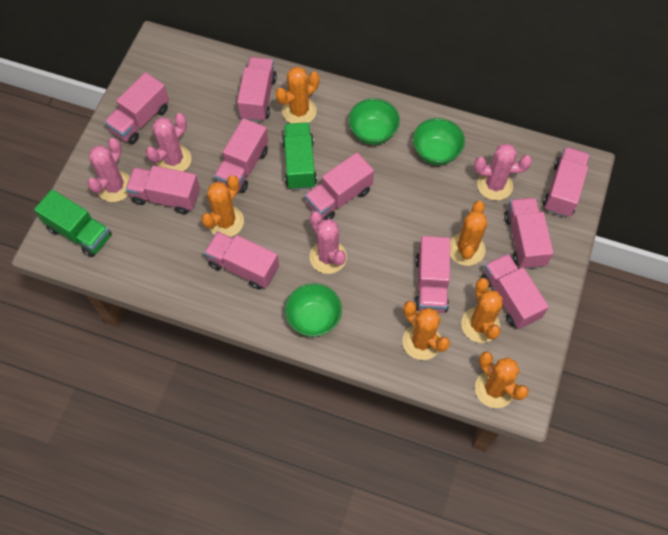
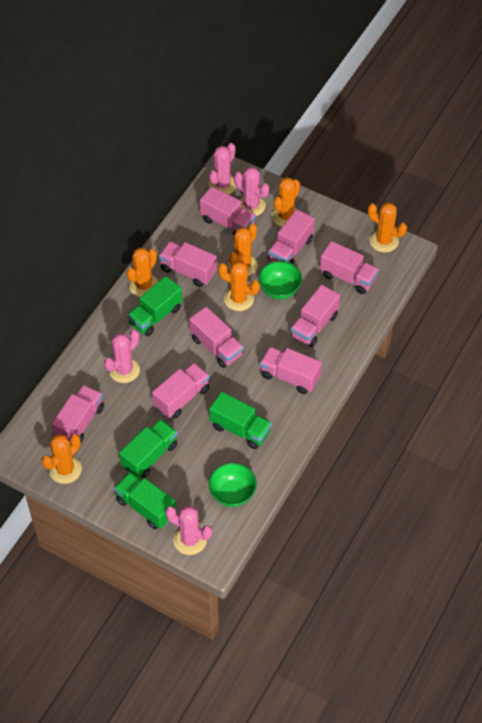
green bowl: 3 -> 2
green truck: 2 -> 4
pink truck: 10 -> 9

